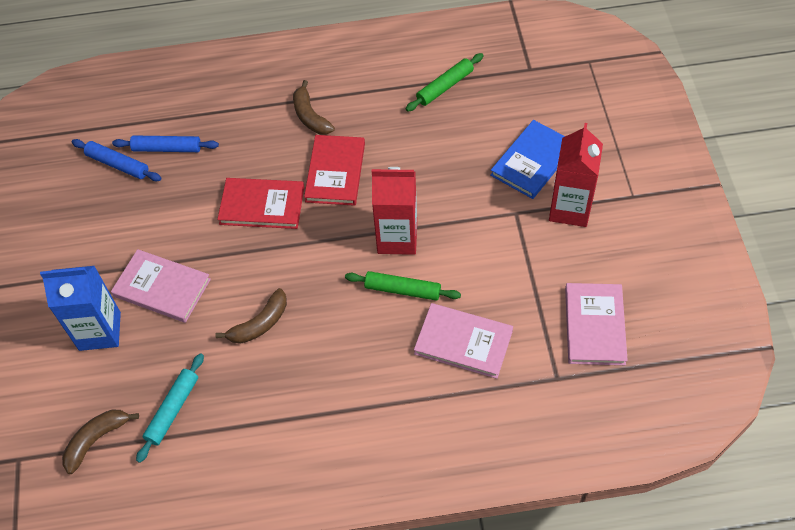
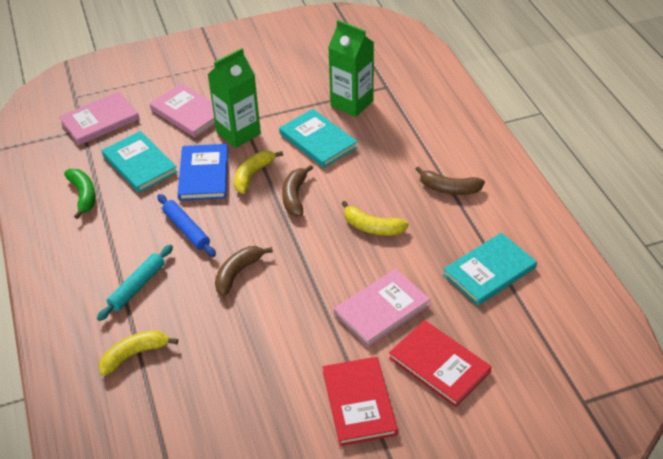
blue carton: 1 -> 0
blue rolling pin: 2 -> 1
green banana: 0 -> 1
green carton: 0 -> 2
green rolling pin: 2 -> 0
red carton: 2 -> 0
turquoise book: 0 -> 3
yellow banana: 0 -> 3

